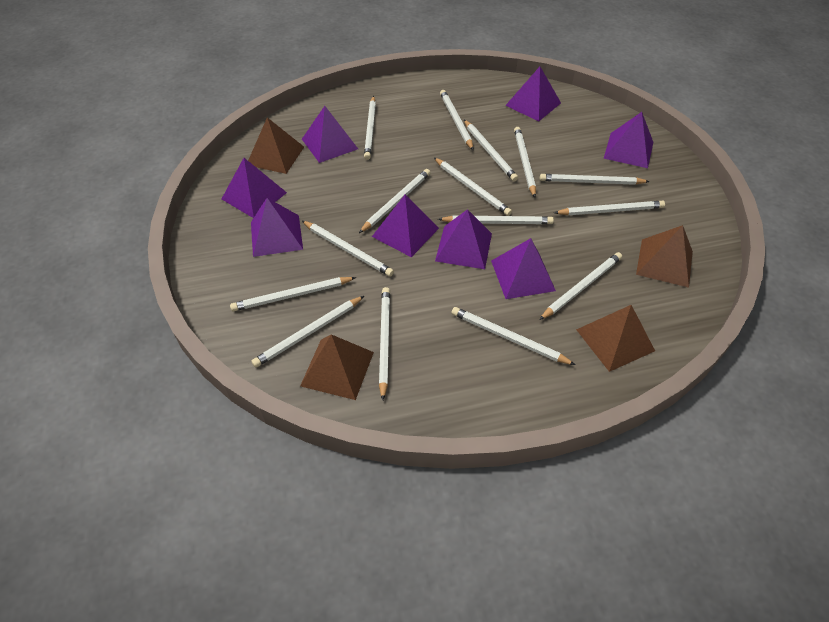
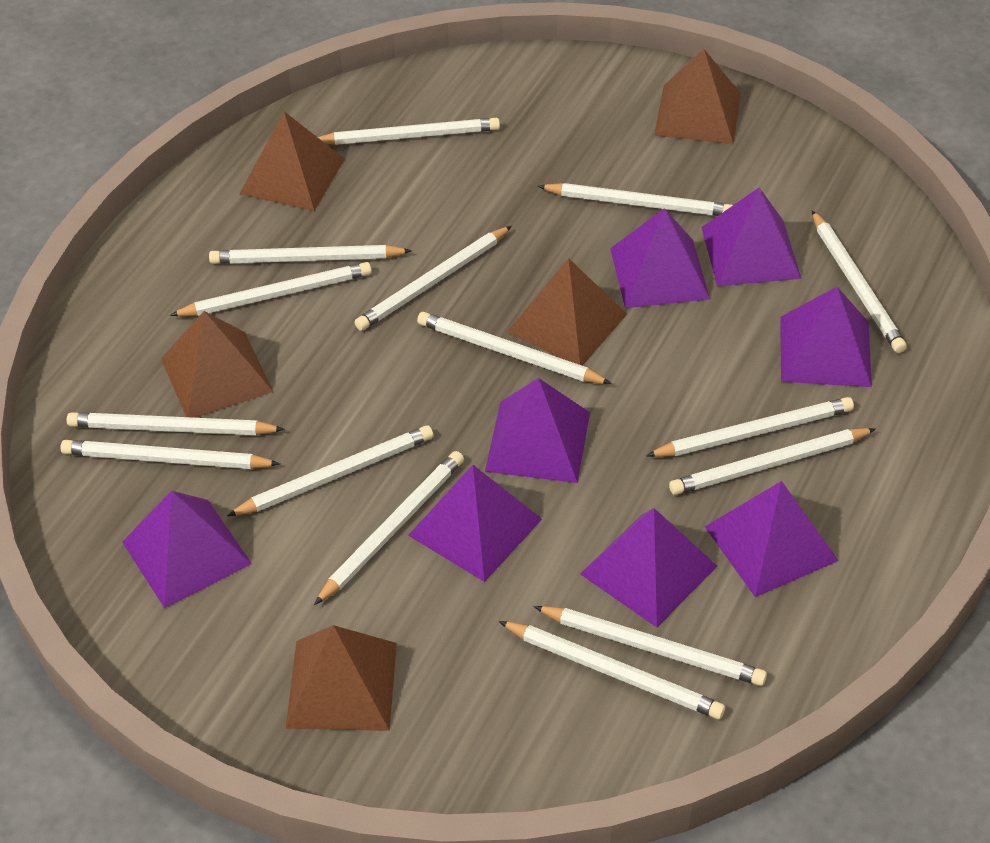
brown pyramid: 4 -> 5

